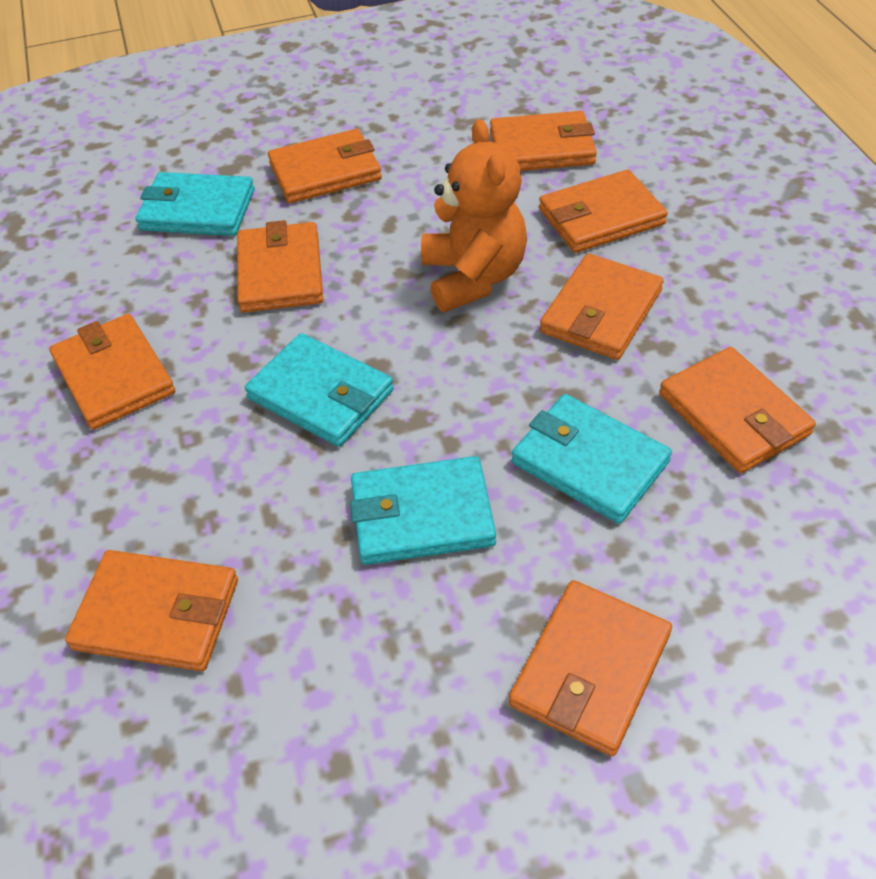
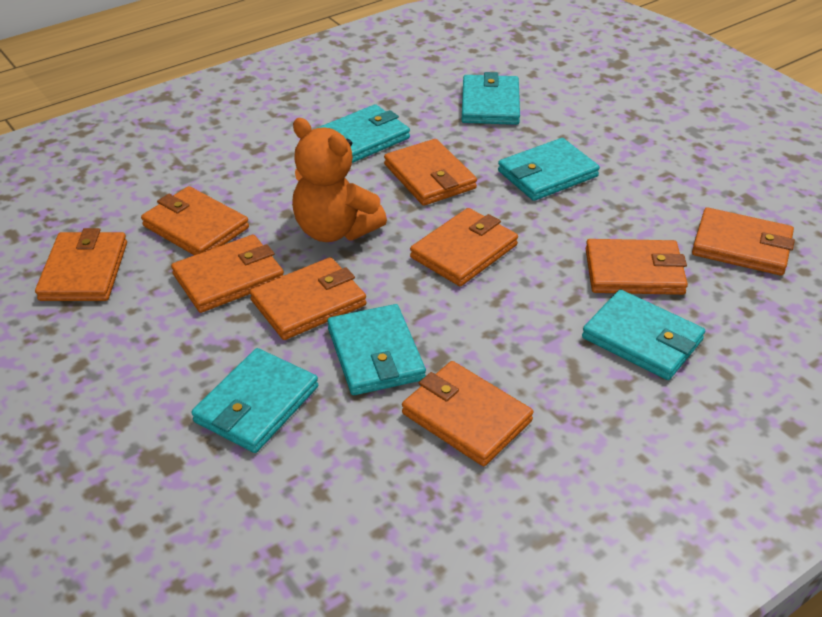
turquoise wallet: 4 -> 6

